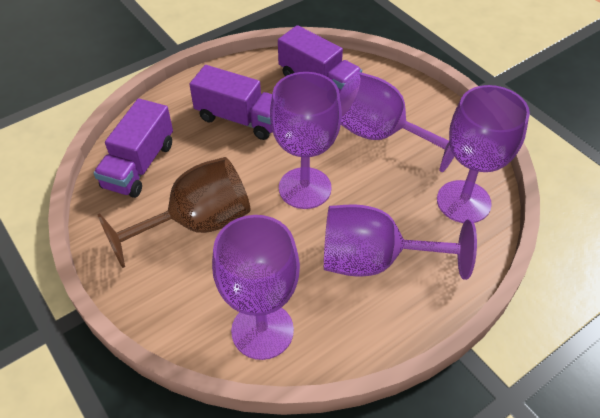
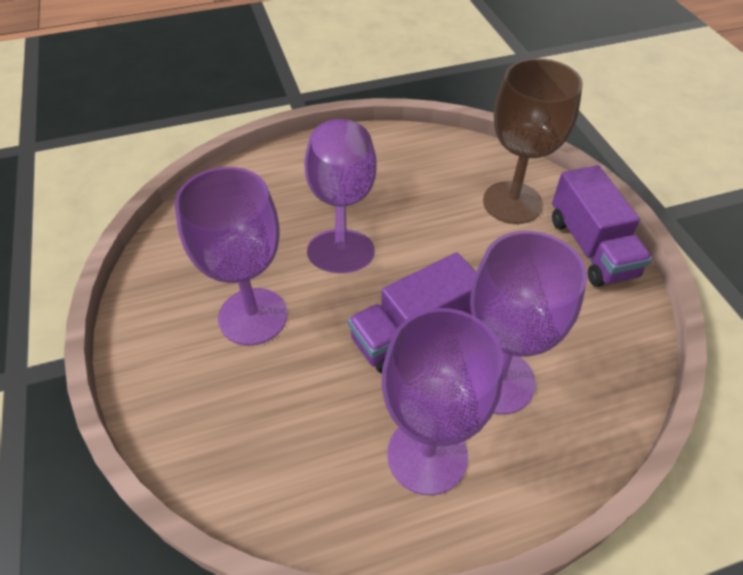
purple goblet: 5 -> 4
purple truck: 3 -> 2

